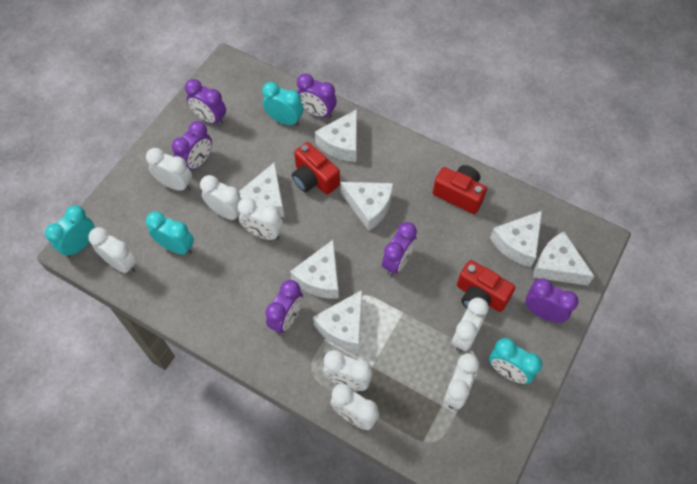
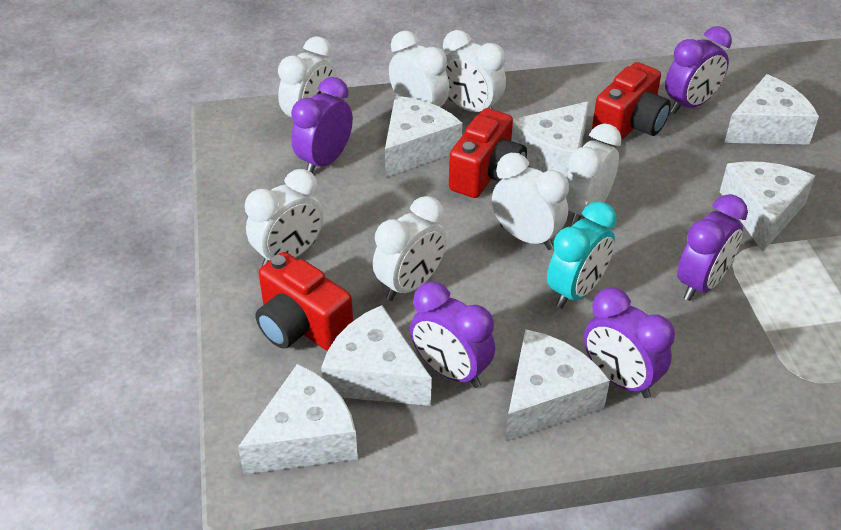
purple clock: 6 -> 5
turquoise clock: 4 -> 1
white clock: 8 -> 7

